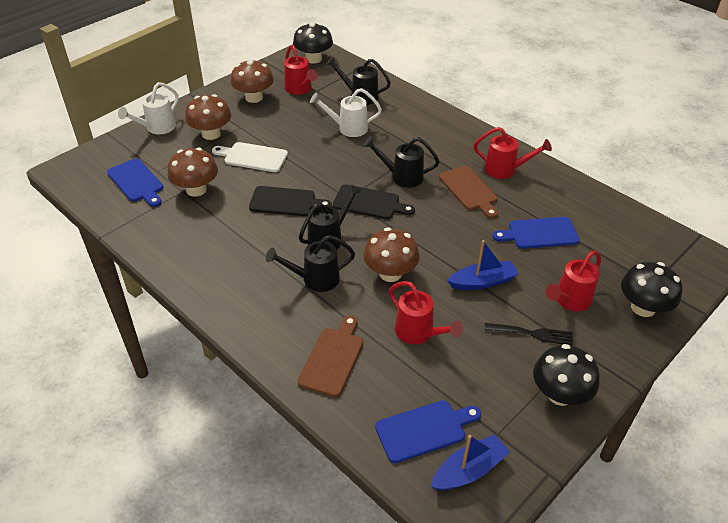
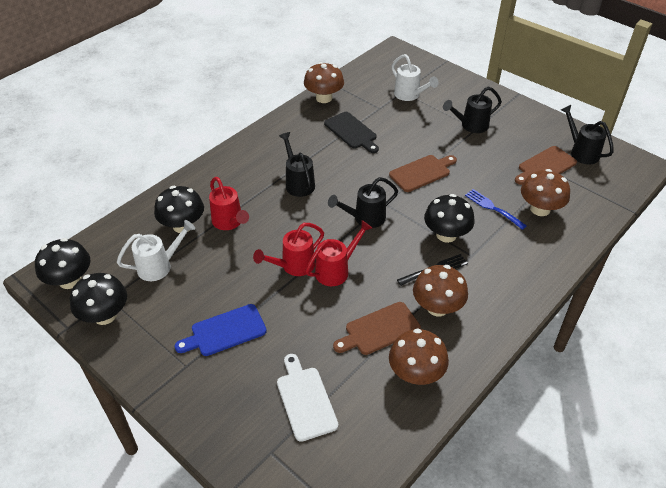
black cutting board: 2 -> 1
black mushroom: 3 -> 4
blue boat: 2 -> 0
blue cutting board: 3 -> 1
blue fork: 0 -> 1
brown cutting board: 2 -> 3
red watering can: 4 -> 3

